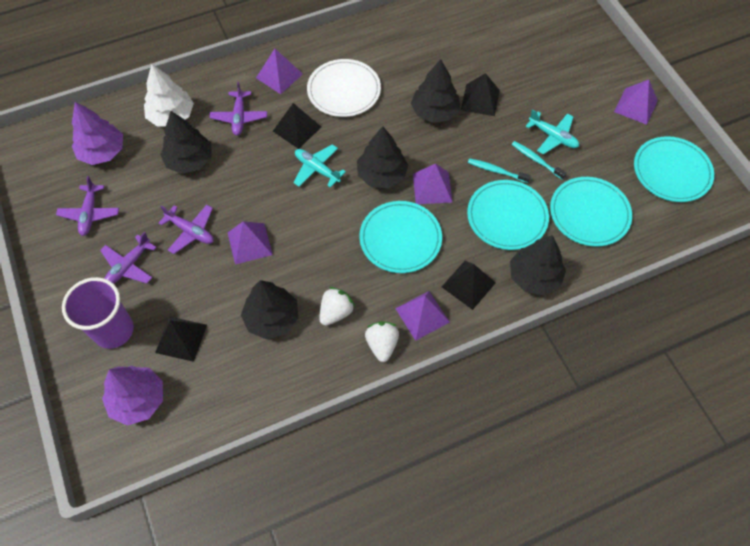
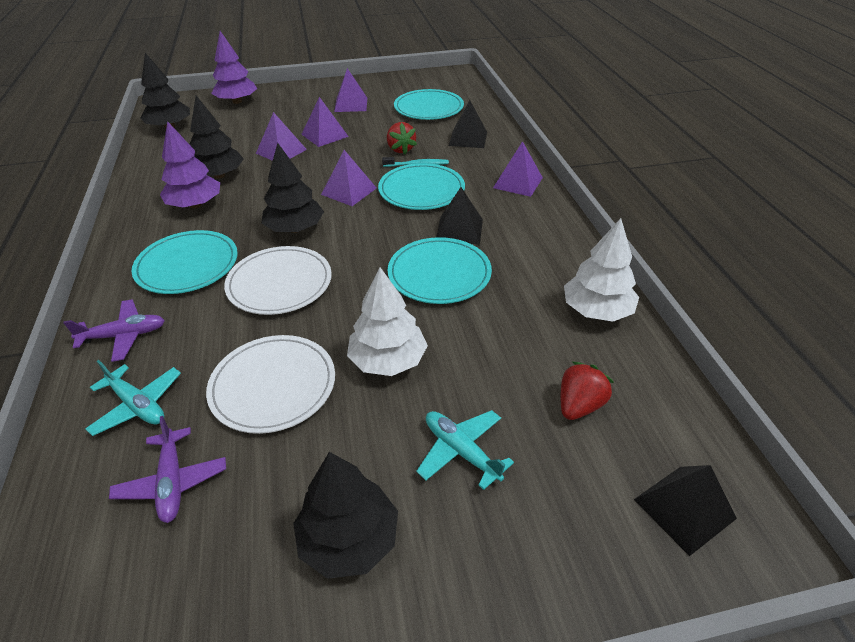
black pyramid: 4 -> 3
black tree: 5 -> 4
purple cup: 1 -> 0
purple plane: 4 -> 2
red strawberry: 0 -> 2
turquoise toothbrush: 2 -> 1
white plate: 1 -> 2
white strawberry: 2 -> 0
white tree: 1 -> 2

